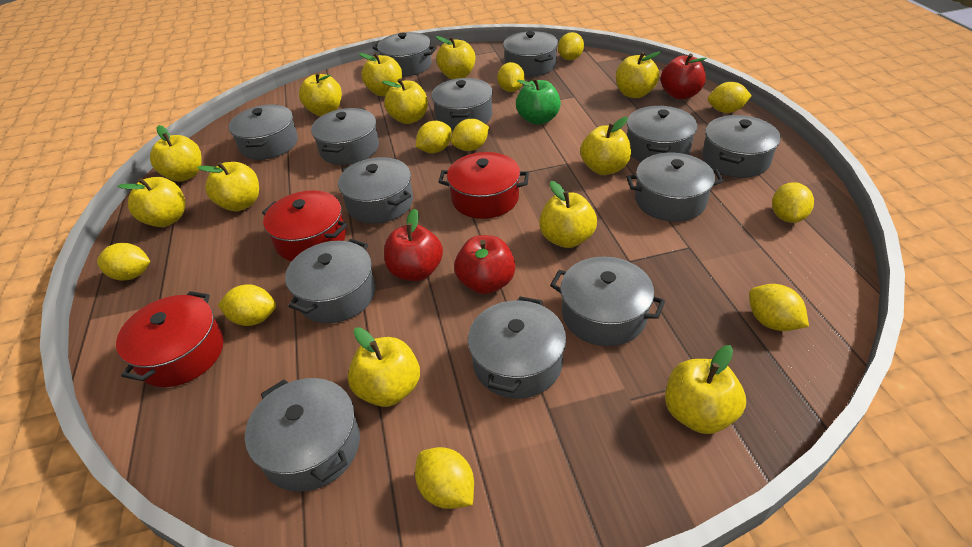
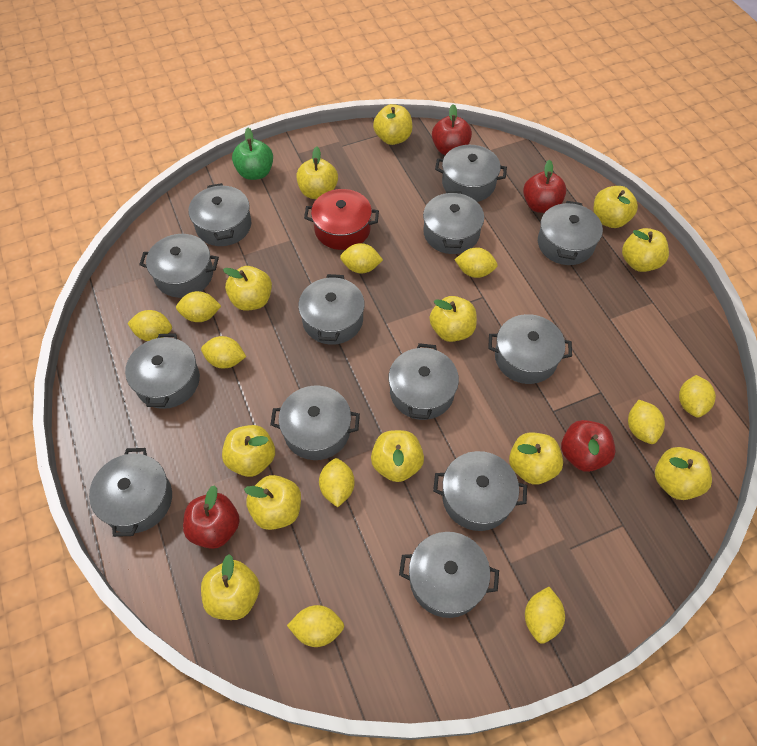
red apple: 3 -> 4
red pot: 3 -> 1

